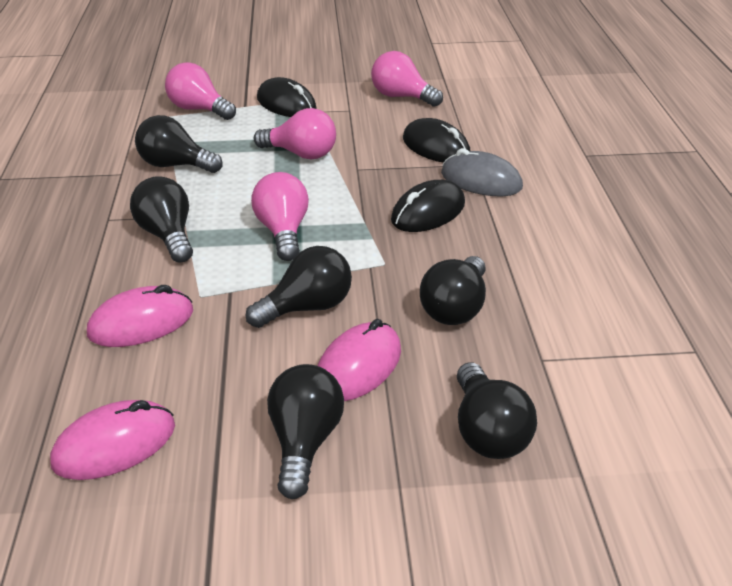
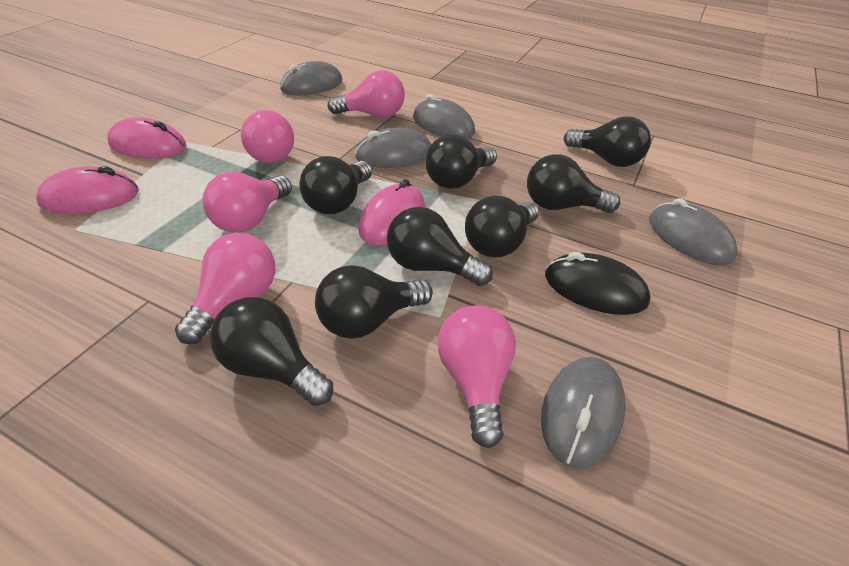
black light bulb: 6 -> 8
black mouse: 3 -> 1
grey mouse: 1 -> 5
pink light bulb: 4 -> 5

